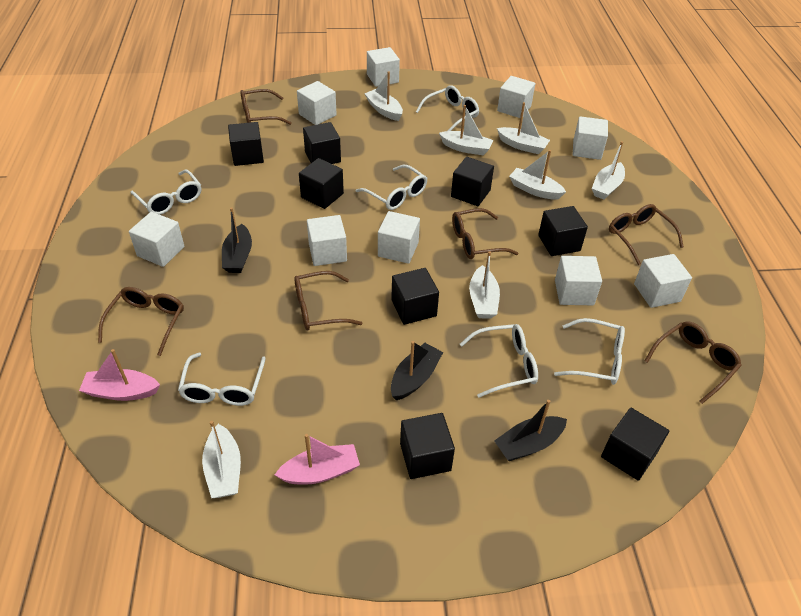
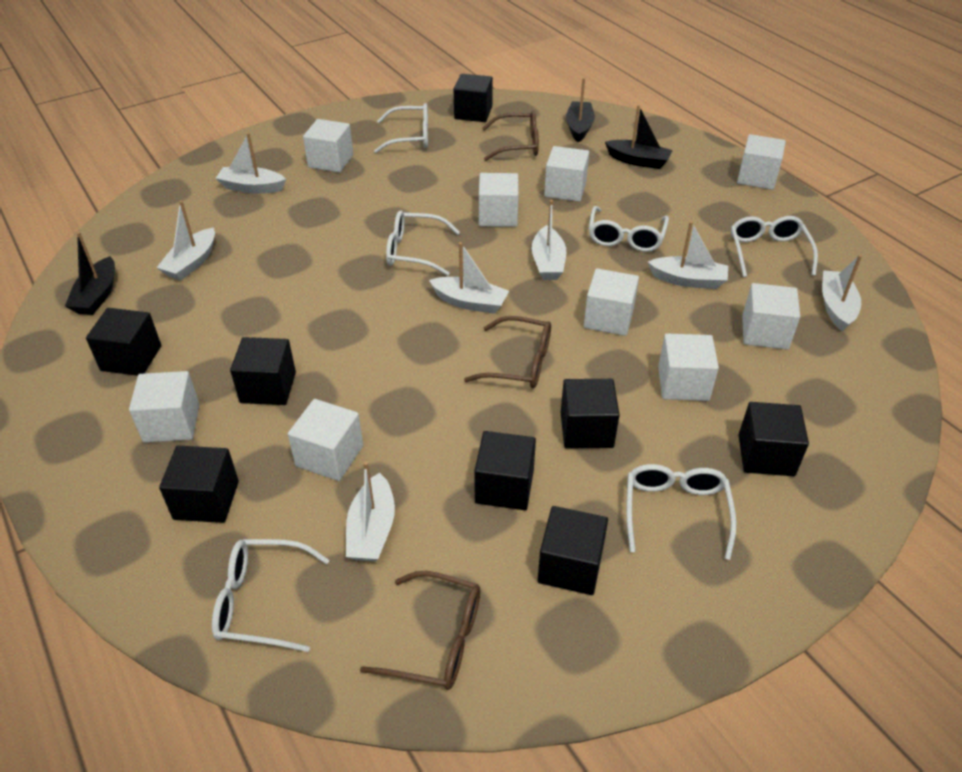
brown glasses: 6 -> 3
pink boat: 2 -> 0

